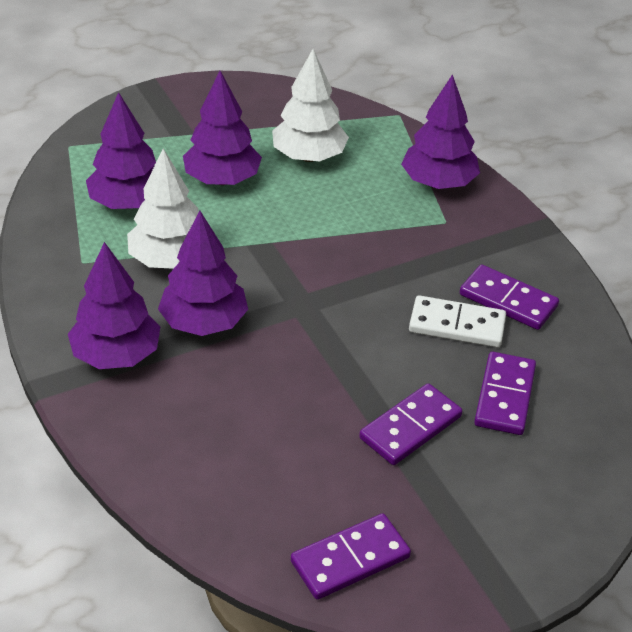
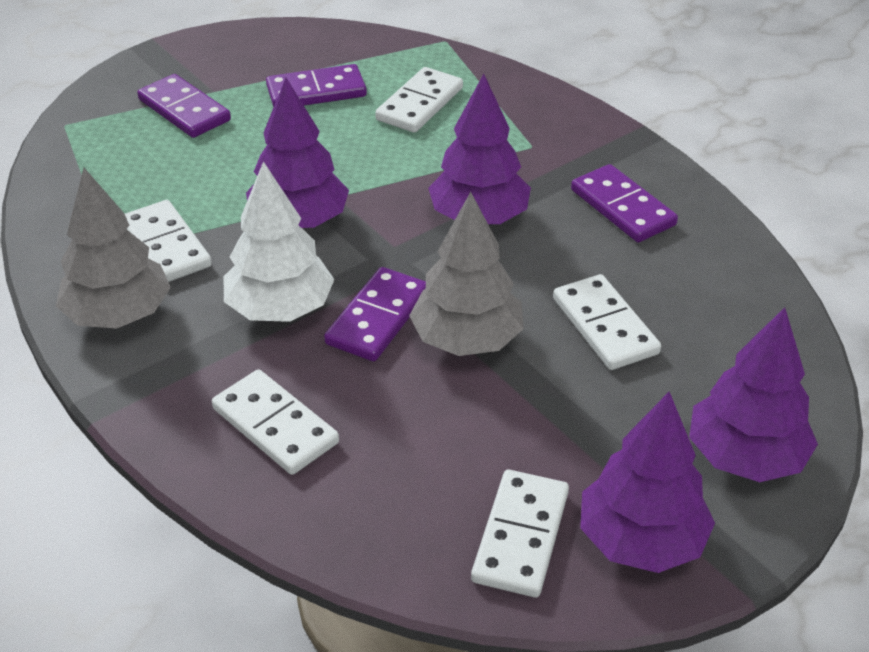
grey tree: 0 -> 2
purple tree: 5 -> 4
white domino: 1 -> 5
white tree: 2 -> 1

